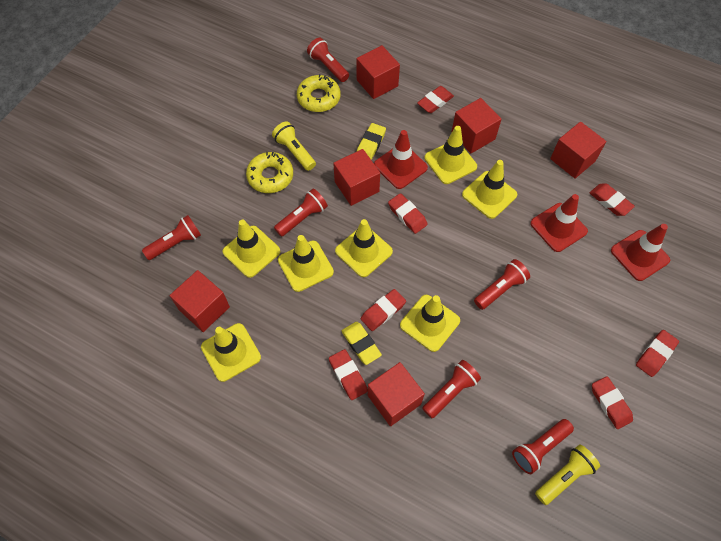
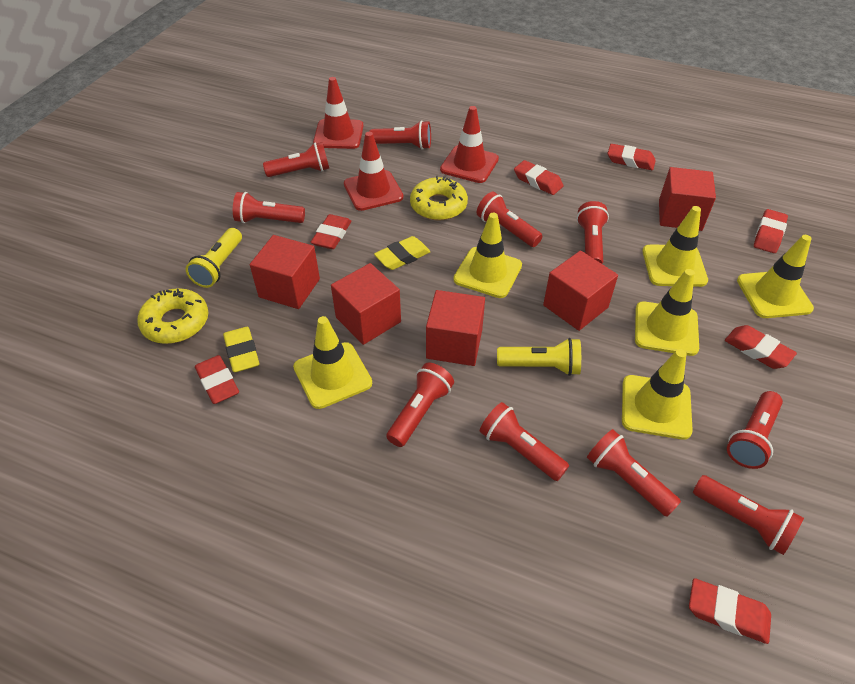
red cube: 6 -> 5
red flashlight: 6 -> 10
yellow traffic cone: 7 -> 6

